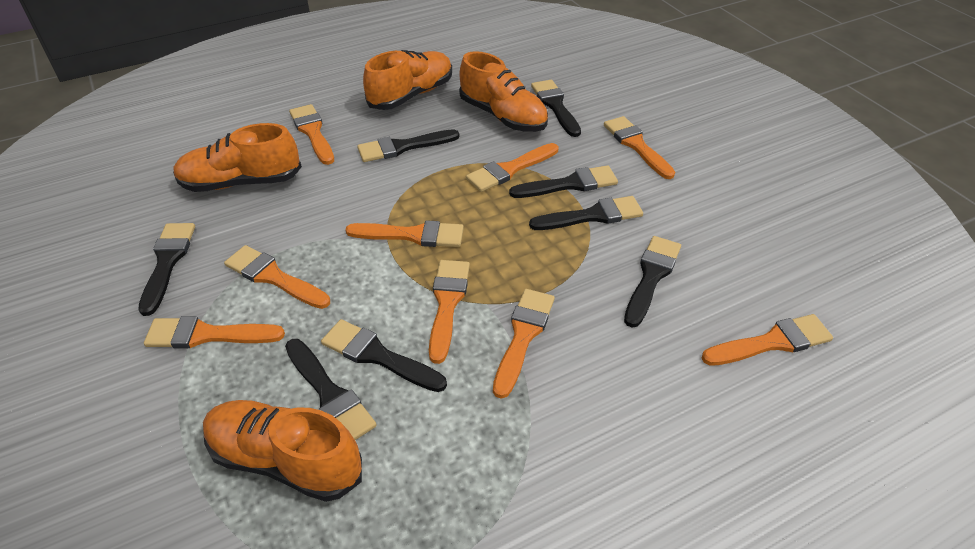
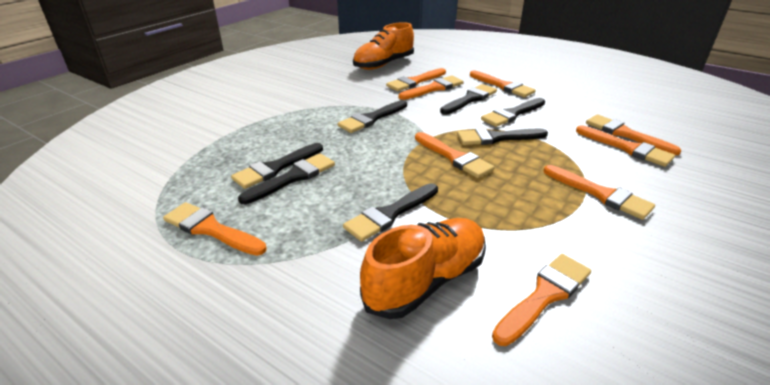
black brush: 8 -> 7
orange shoe: 4 -> 2

